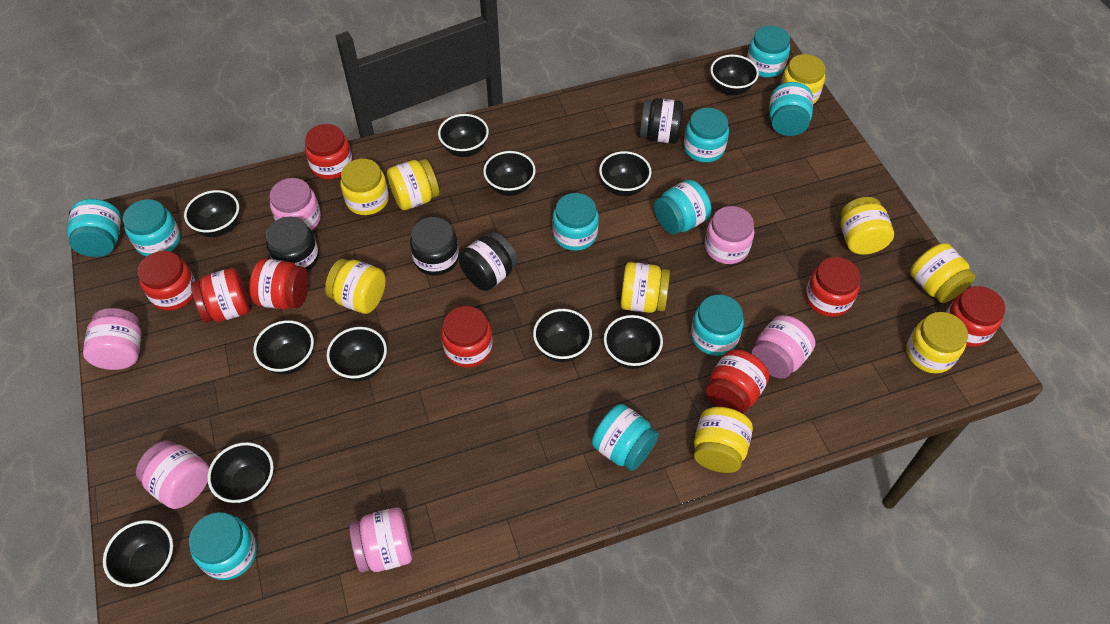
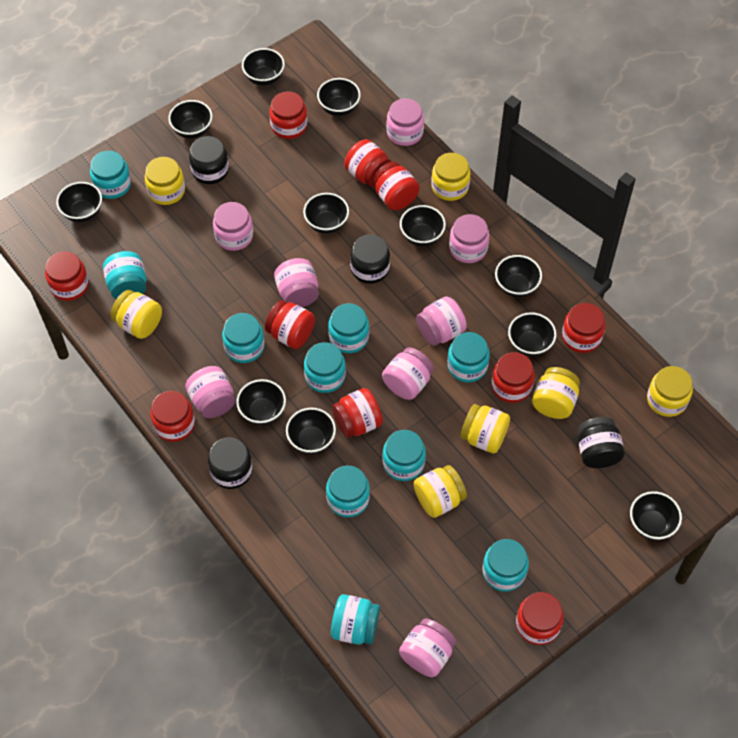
pink jar: 6 -> 8
red jar: 8 -> 10
yellow jar: 9 -> 7

